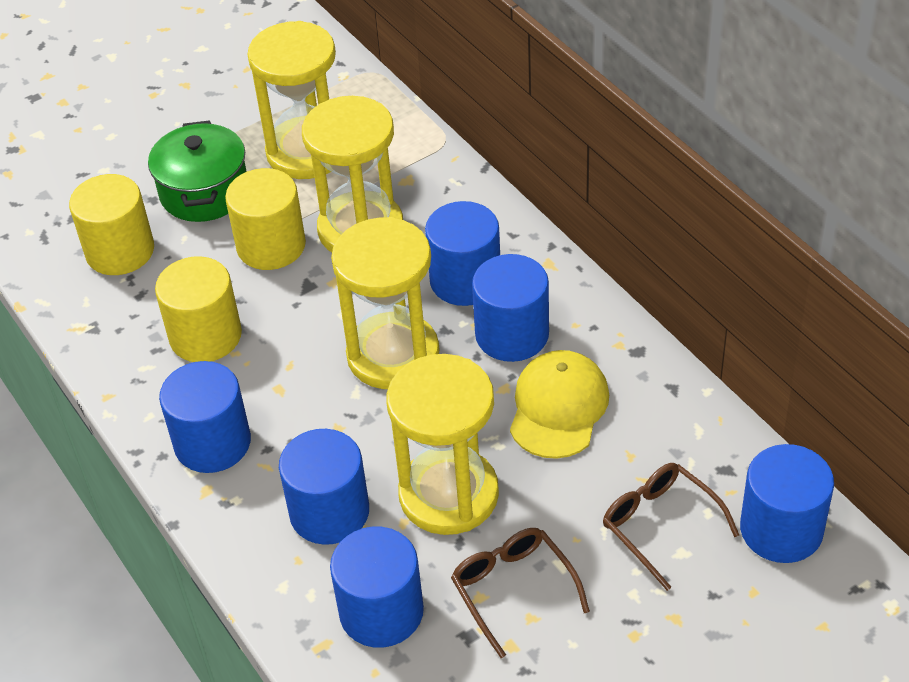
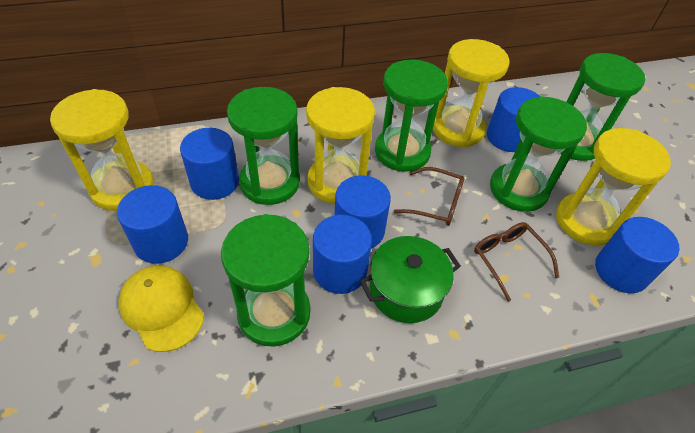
green hourglass: 0 -> 5
yellow cylinder: 3 -> 0

